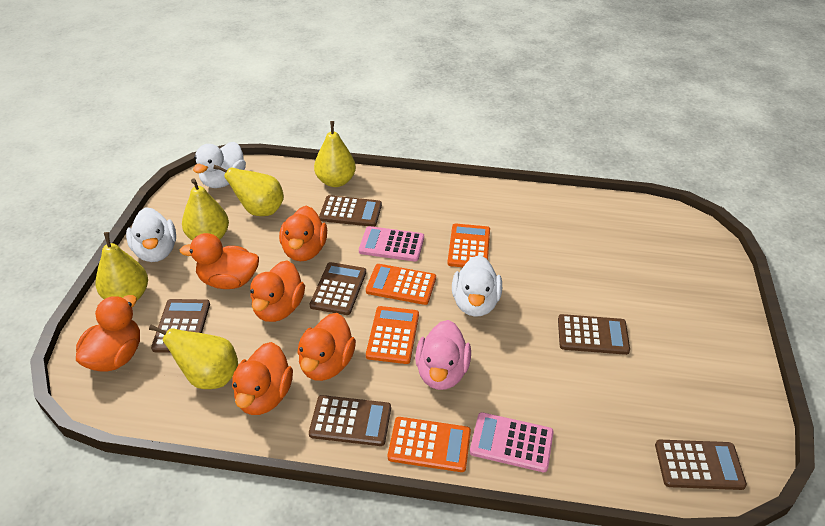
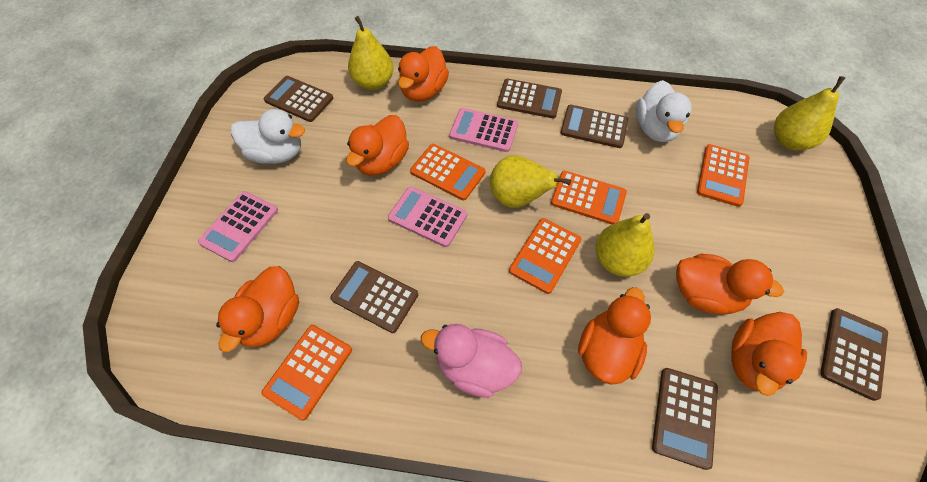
orange calculator: 4 -> 5
pink calculator: 2 -> 3
white duck: 3 -> 2
yellow pear: 5 -> 4

